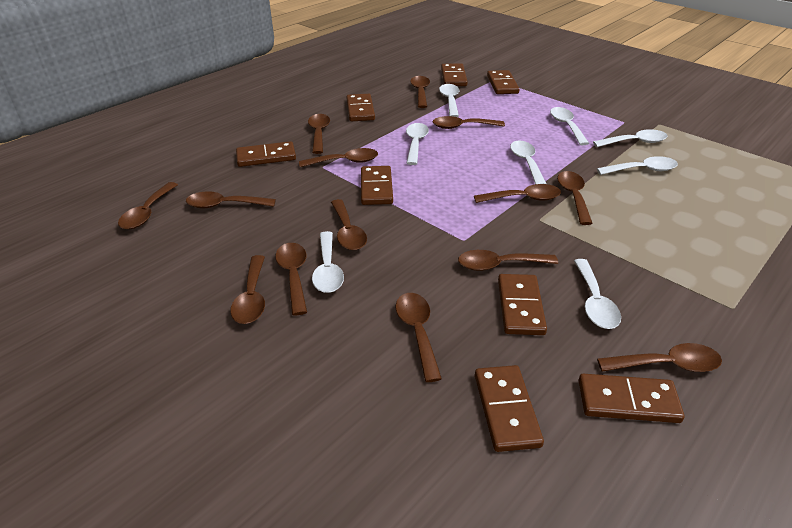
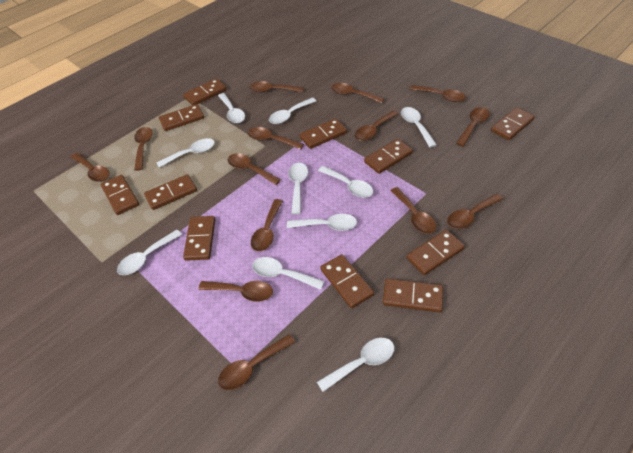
brown domino: 8 -> 11
white spoon: 8 -> 10

